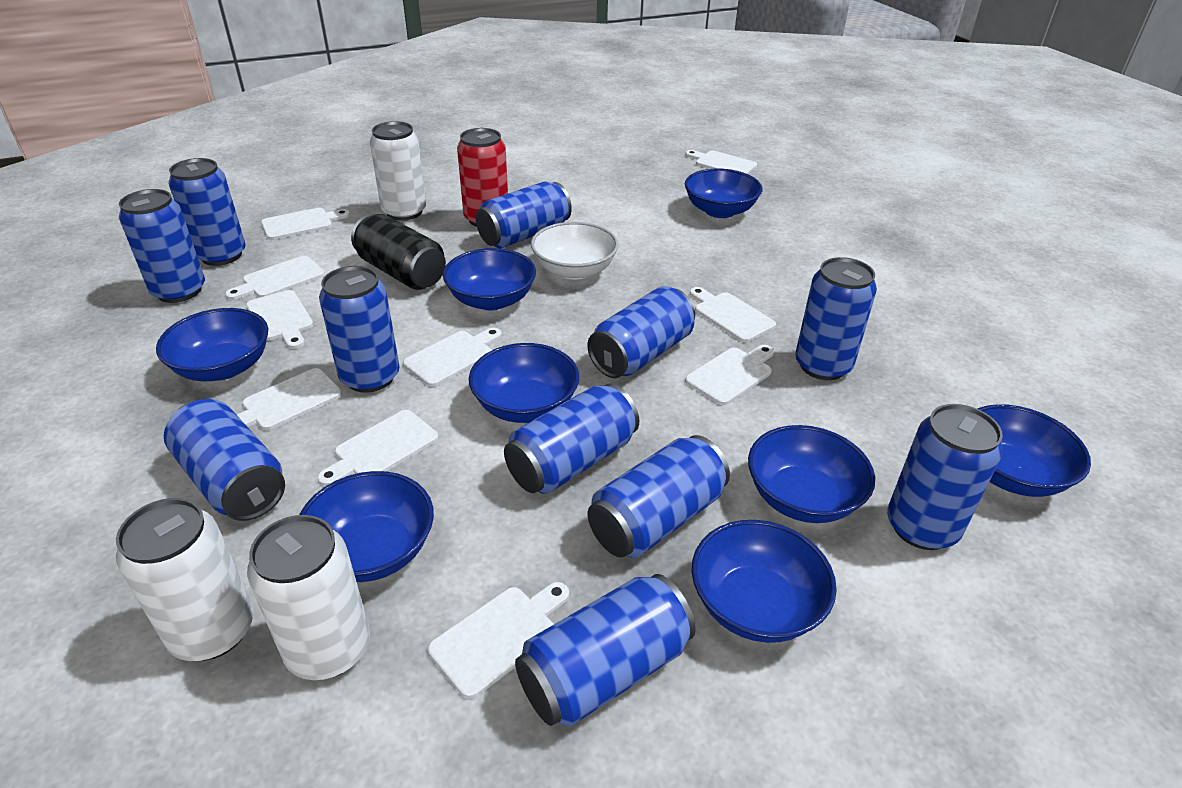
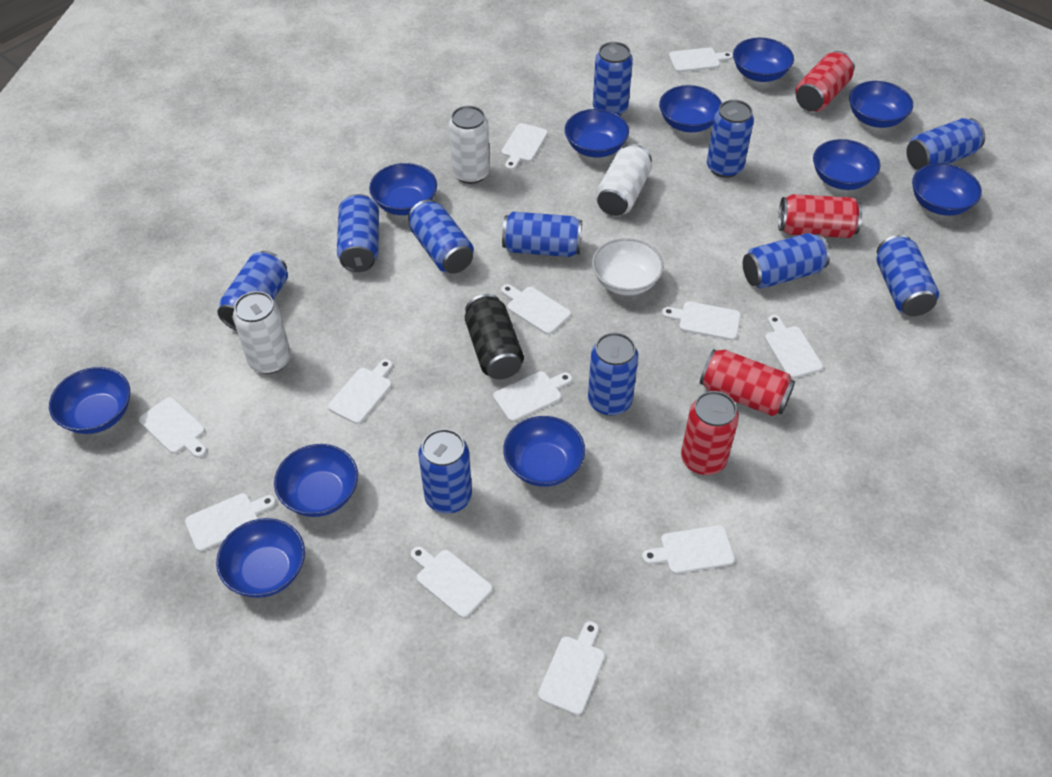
blue bowl: 8 -> 11
red can: 1 -> 4
white cutting board: 10 -> 12

